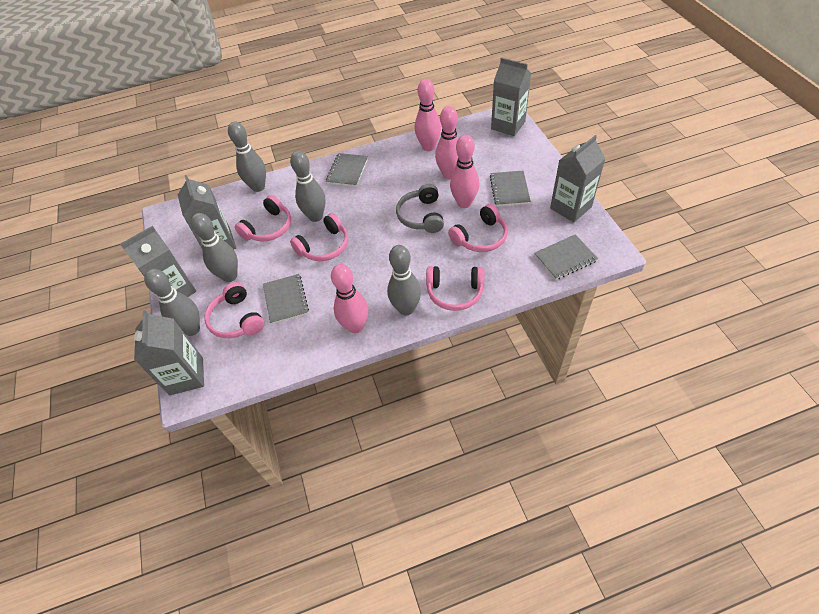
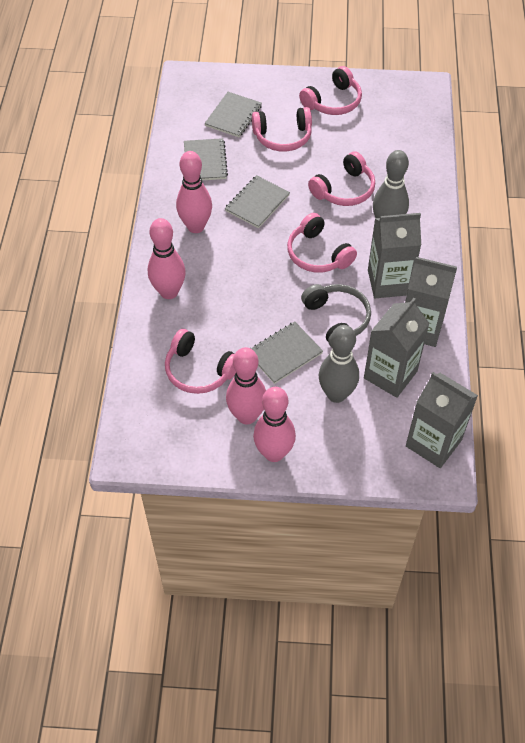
grey bowling pin: 5 -> 2
grey carton: 5 -> 4

